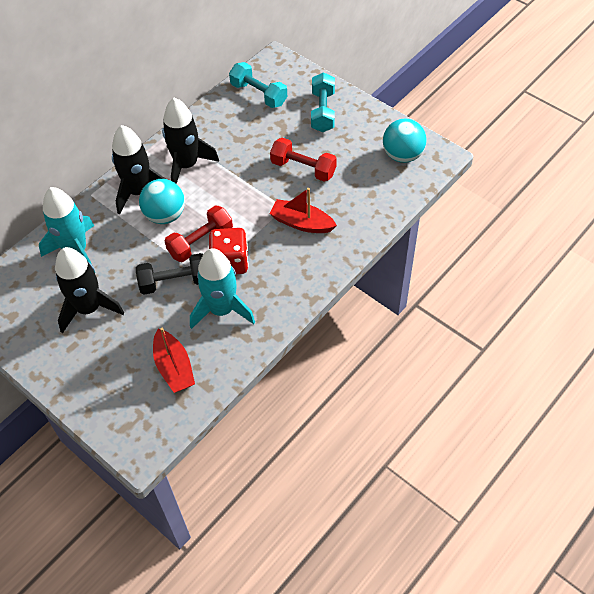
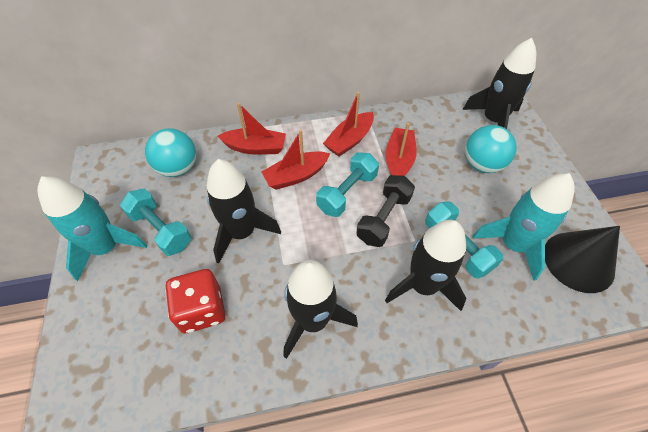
black cone: 0 -> 1
black rocket: 3 -> 4
red boat: 2 -> 4
red dumbbell: 2 -> 0
turquoise dumbbell: 2 -> 3

